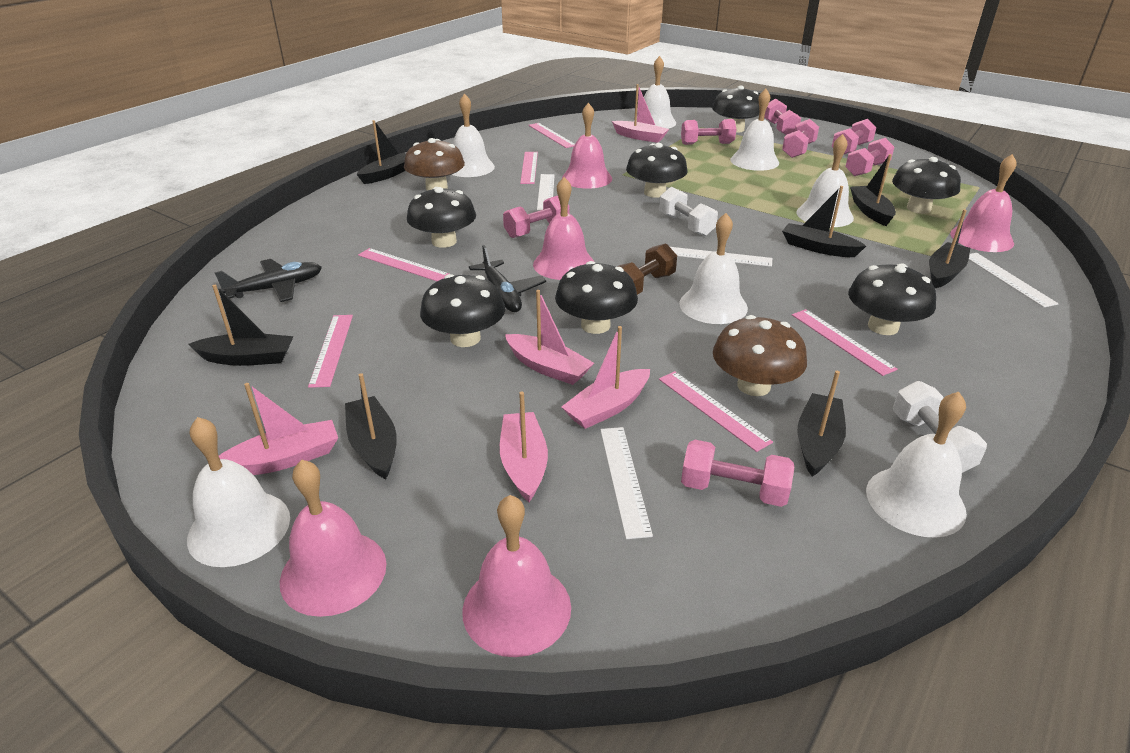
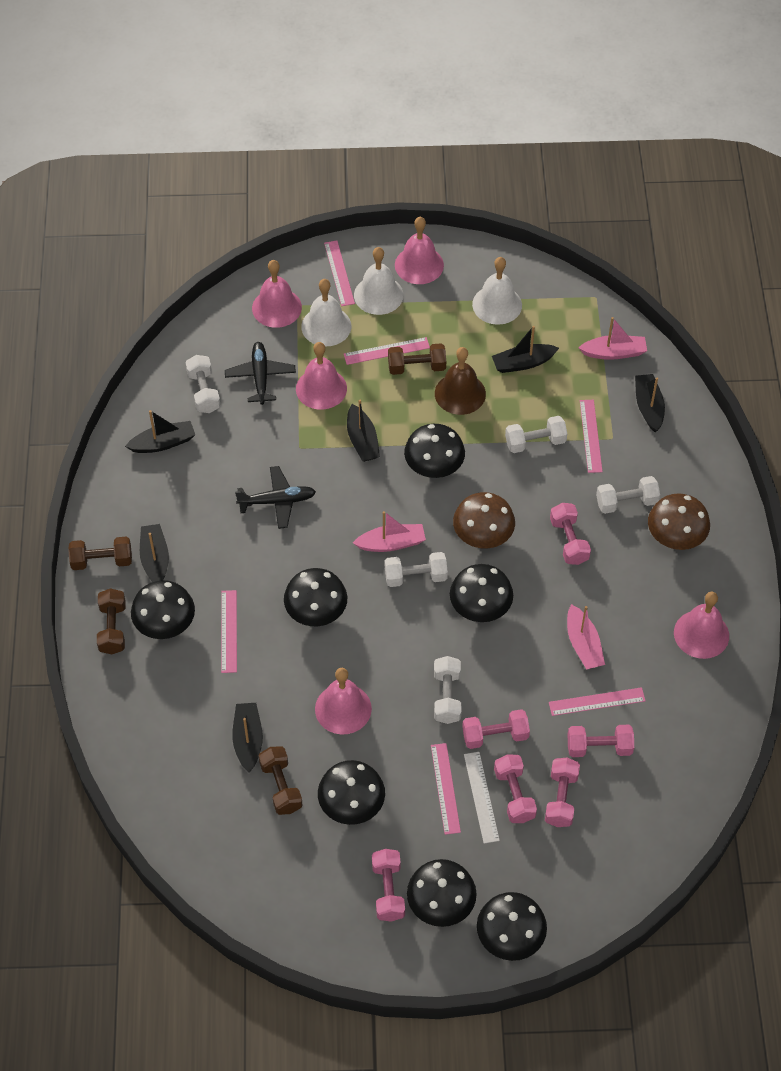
black boat: 7 -> 6
brown bell: 0 -> 1
brown dumbbell: 1 -> 4
pink boat: 5 -> 3
pink dumbbell: 7 -> 6
white bell: 7 -> 3
white dumbbell: 2 -> 5
white ruler: 4 -> 1

